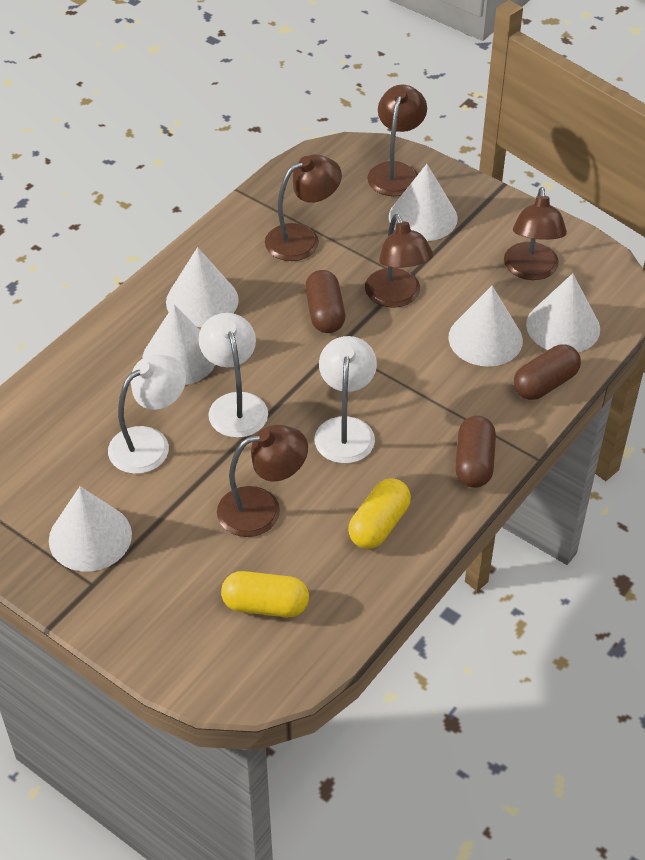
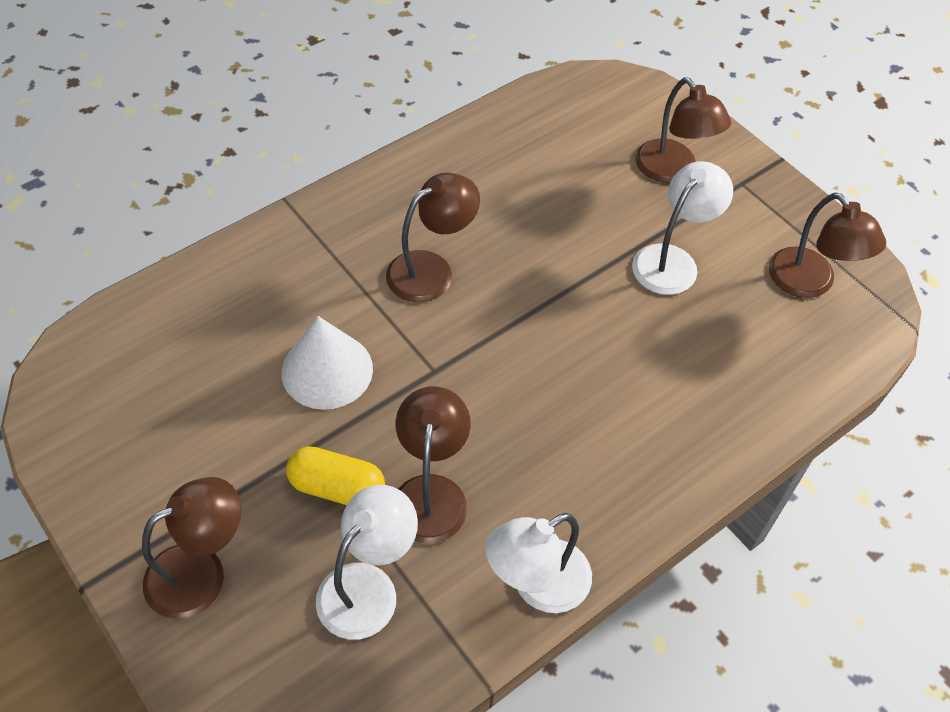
brown capsule: 3 -> 0
white cone: 6 -> 1
yellow capsule: 2 -> 1

